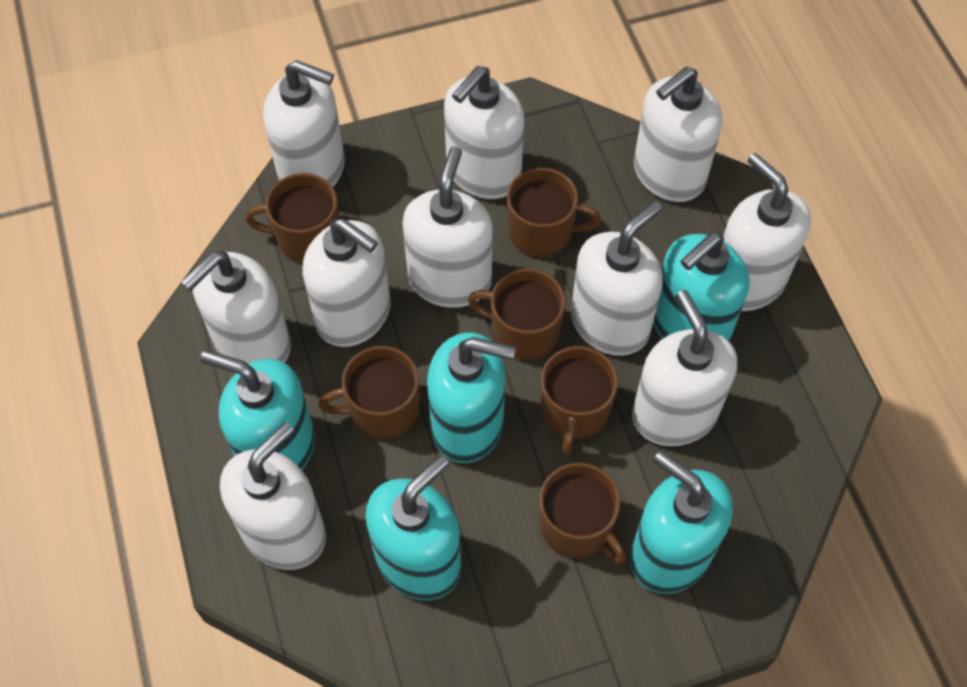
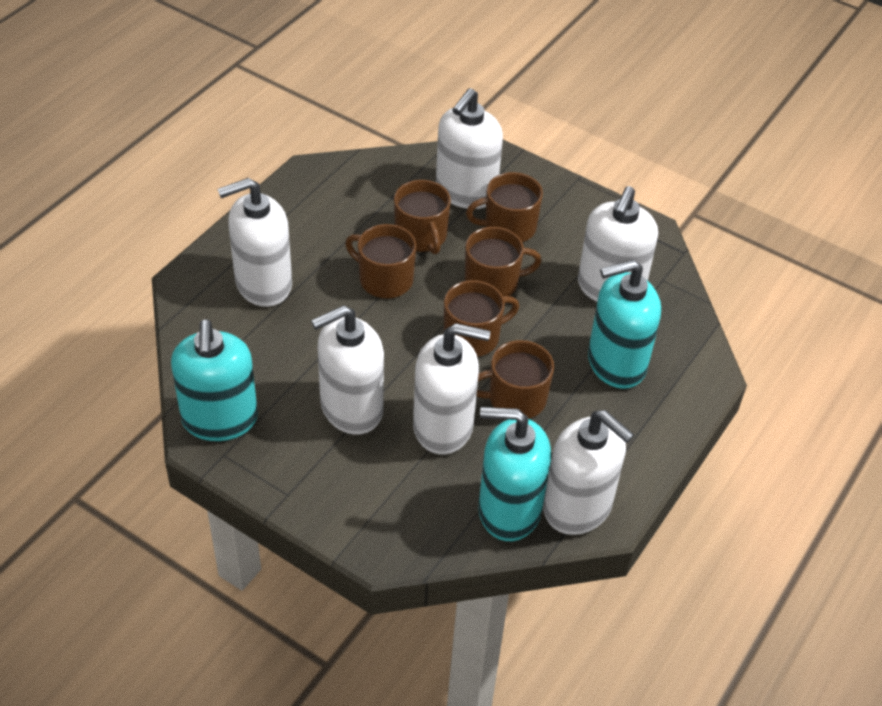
turquoise soap dispenser: 5 -> 3
white soap dispenser: 10 -> 6

